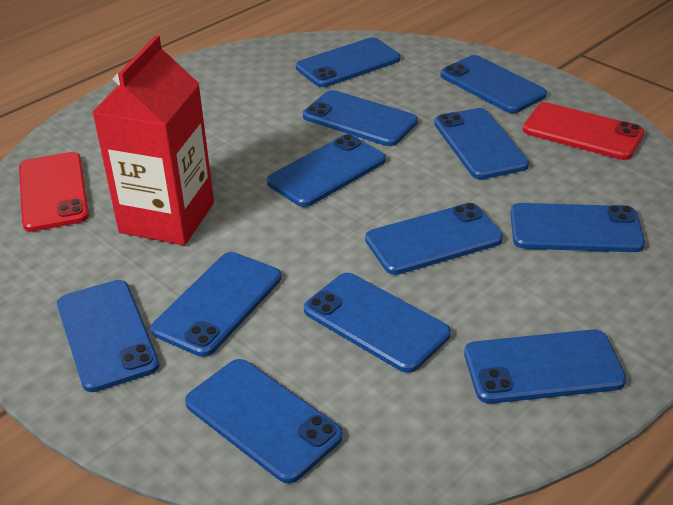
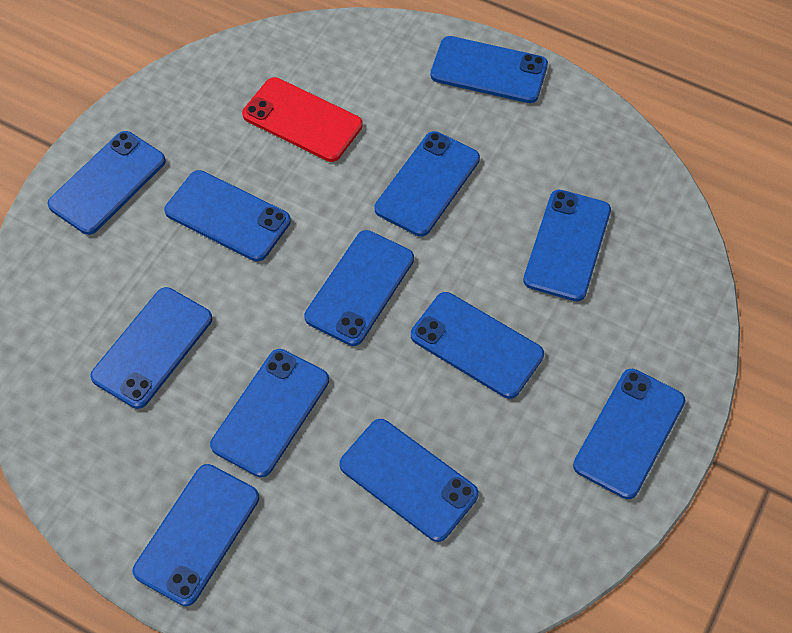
red carton: 1 -> 0
red phone: 2 -> 1

